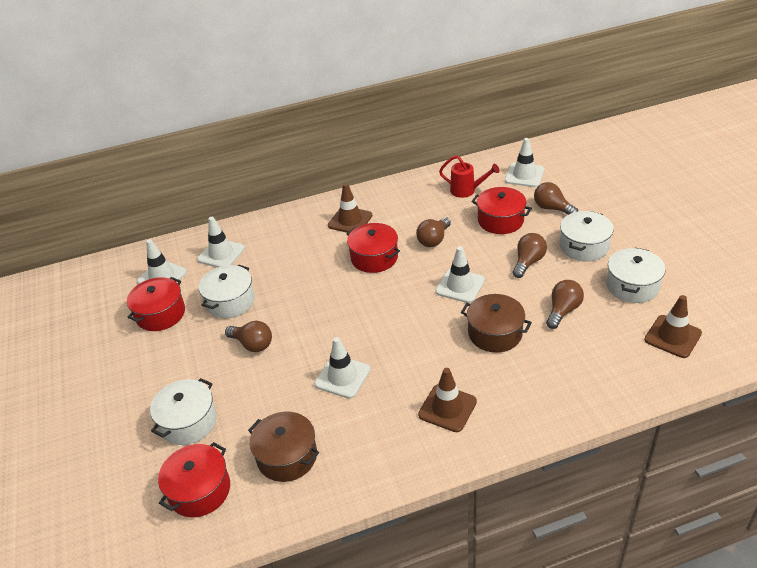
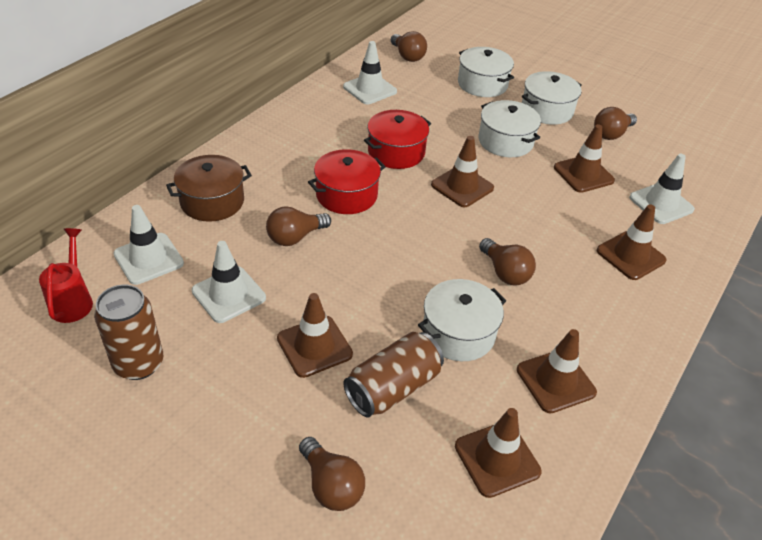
brown can: 0 -> 2
brown pot: 2 -> 1
brown traffic cone: 3 -> 6
red pot: 4 -> 2
white traffic cone: 5 -> 4

